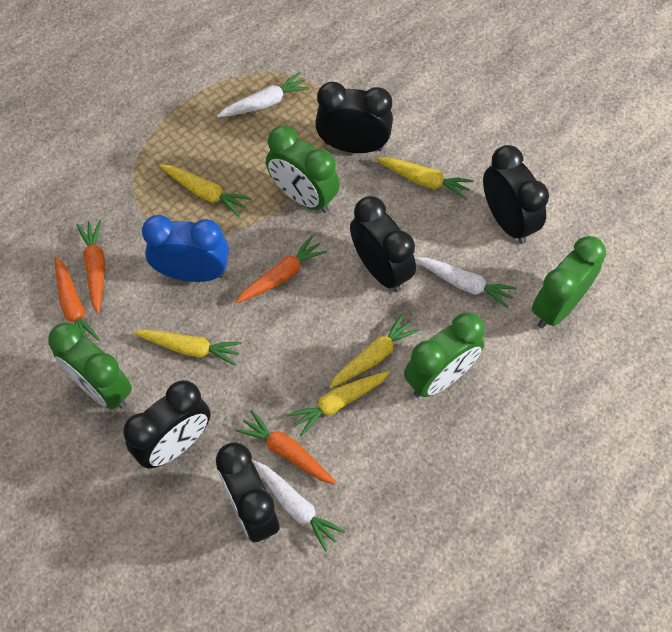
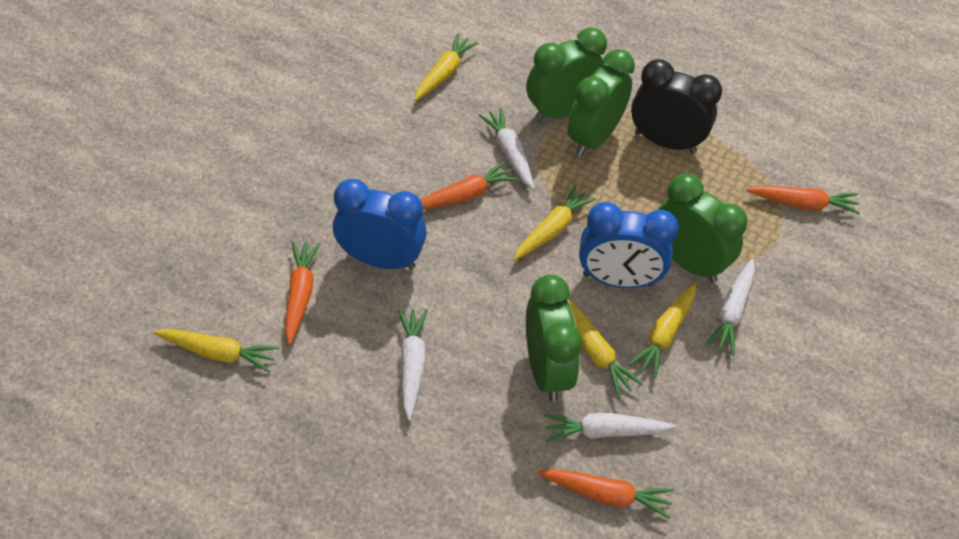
black clock: 5 -> 1
blue clock: 1 -> 2
white carrot: 3 -> 4

